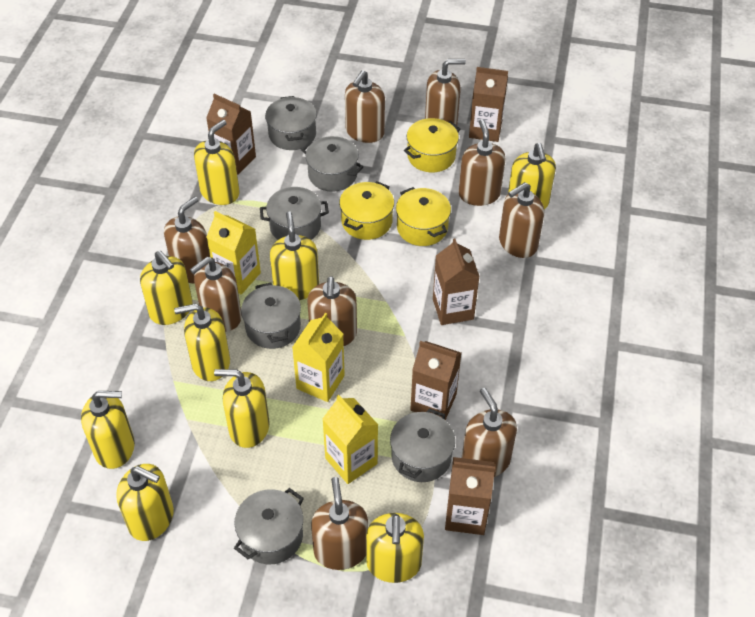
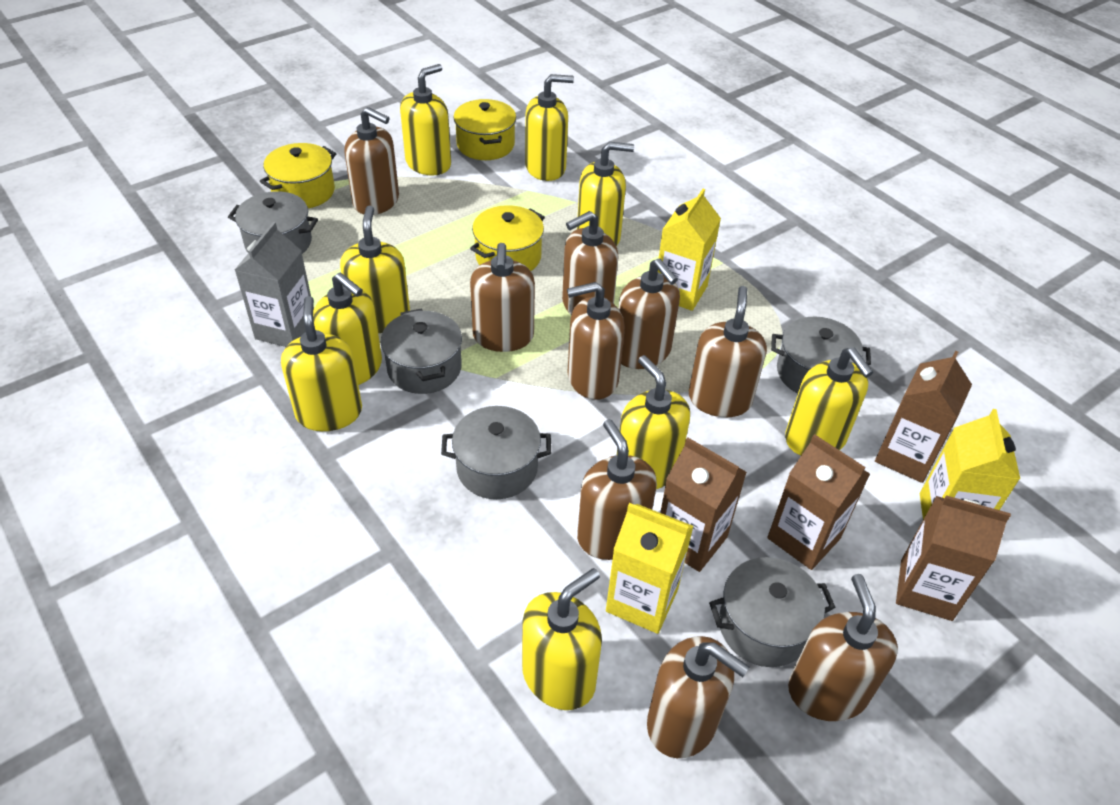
brown carton: 5 -> 4
grey carton: 0 -> 1
grey pot: 6 -> 5

